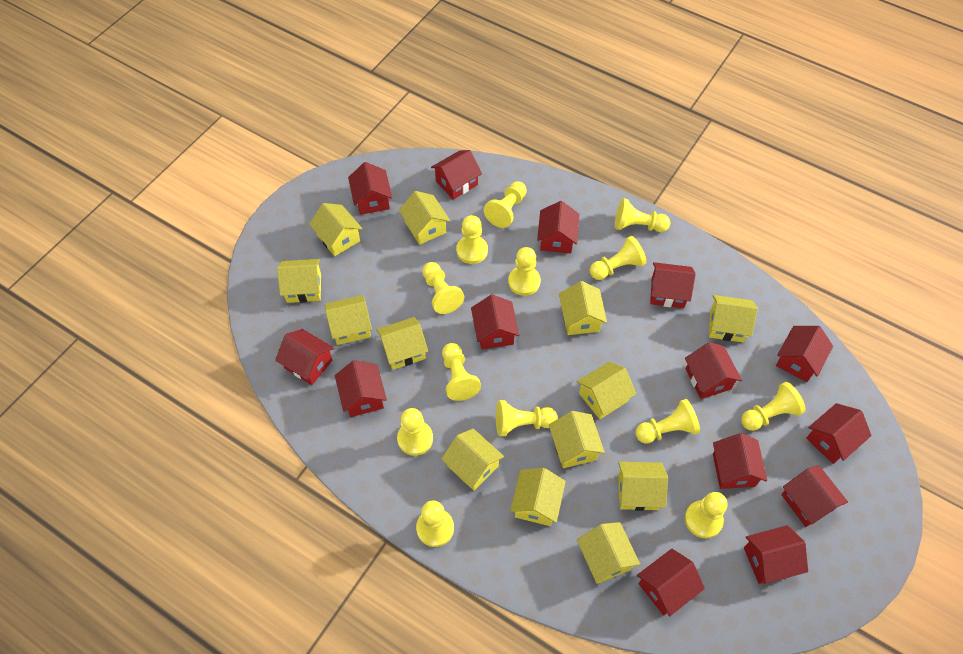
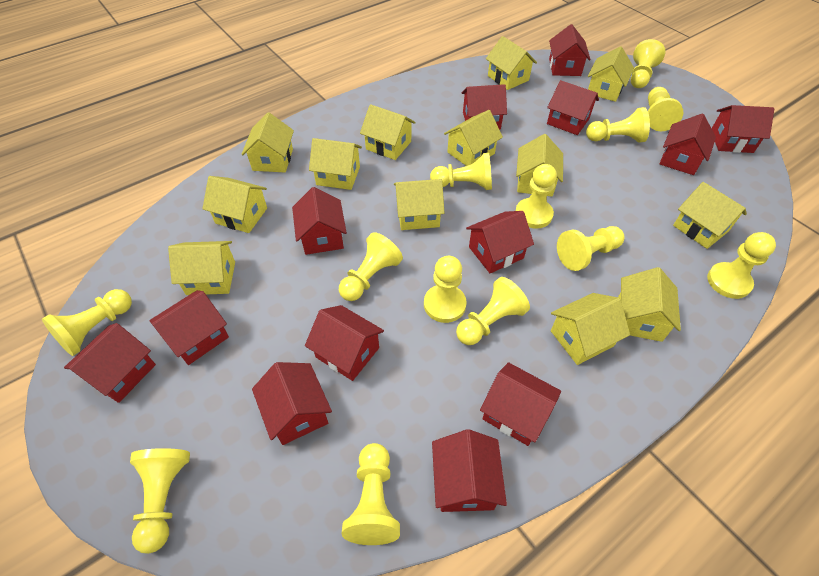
red house: 14 -> 13

